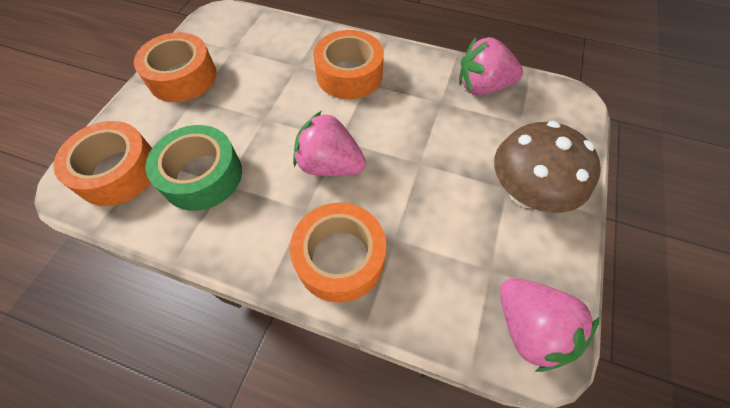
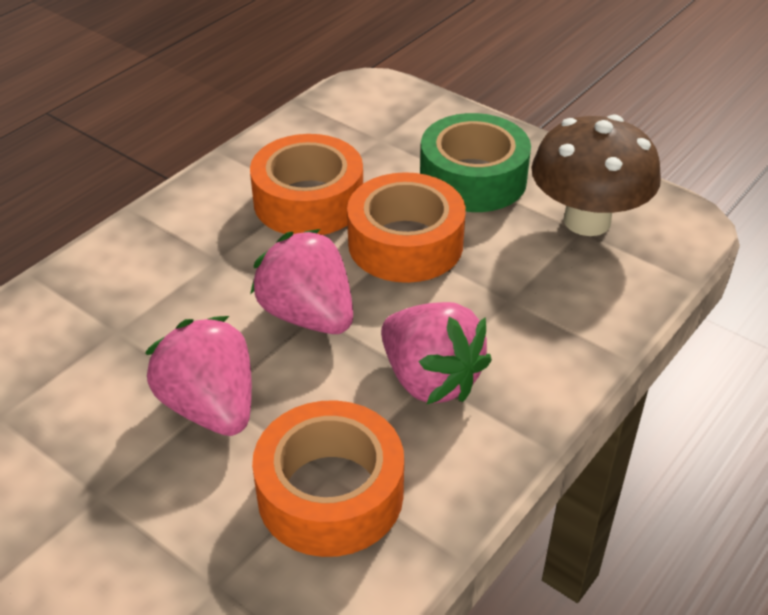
orange tape: 4 -> 3

